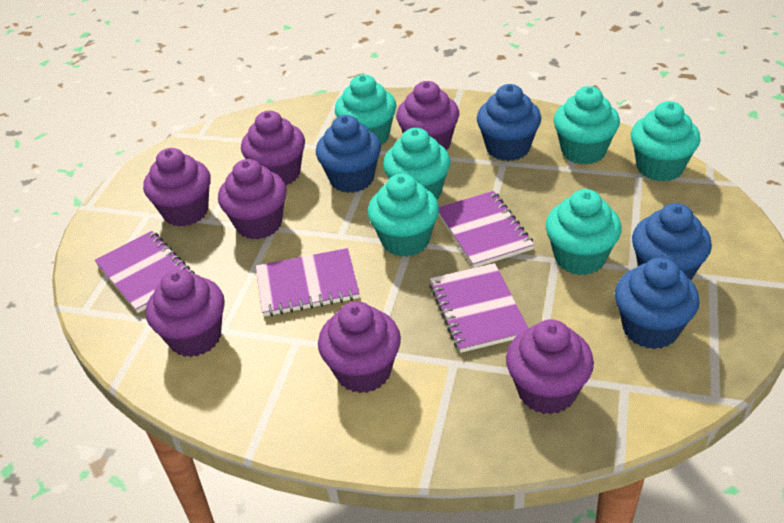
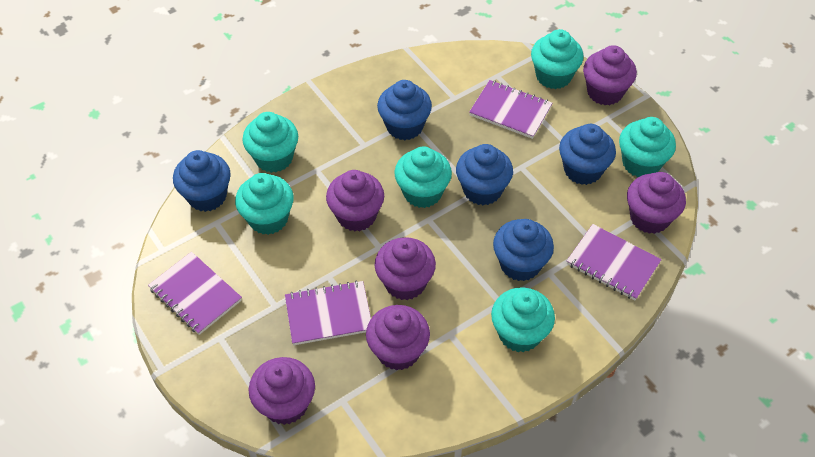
blue cupcake: 4 -> 5
purple cupcake: 7 -> 6

